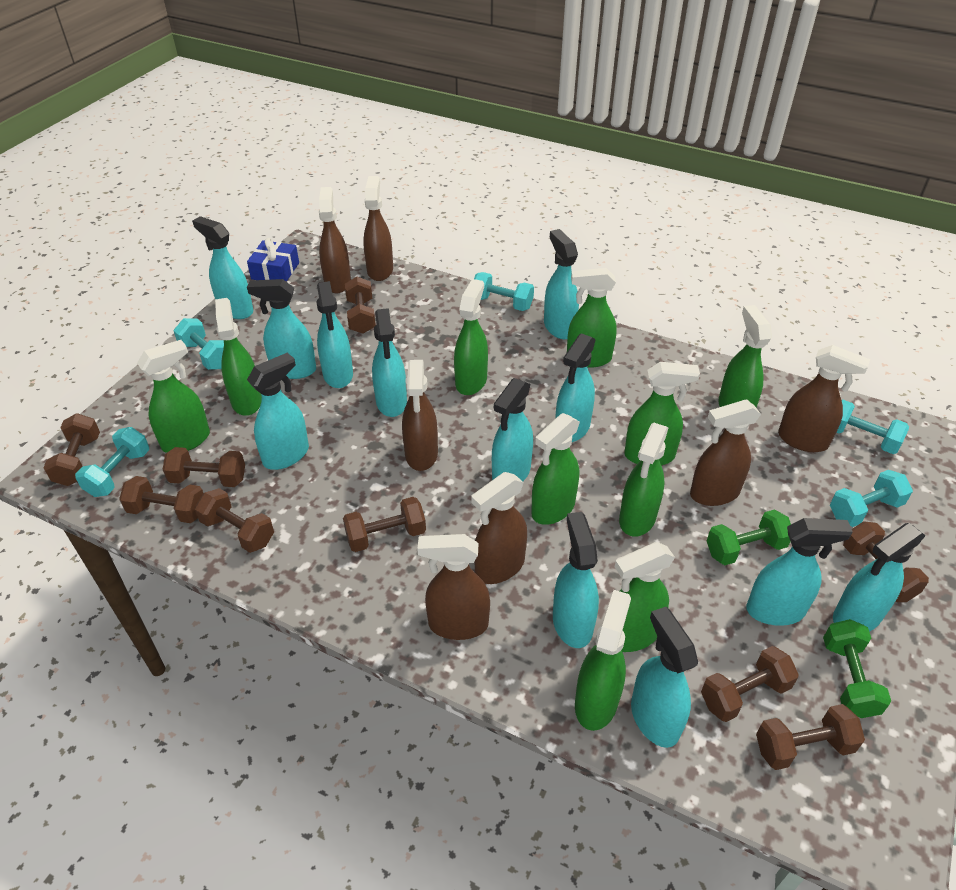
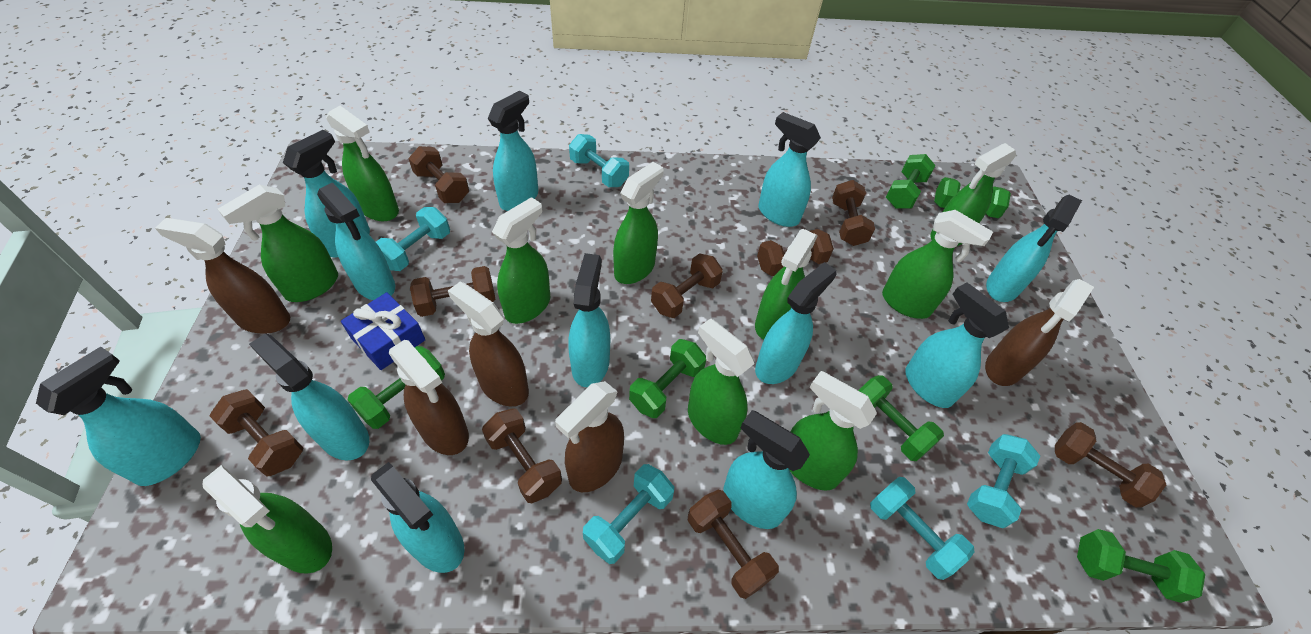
brown spray bottle: 7 -> 5
green dumbbell: 2 -> 6

